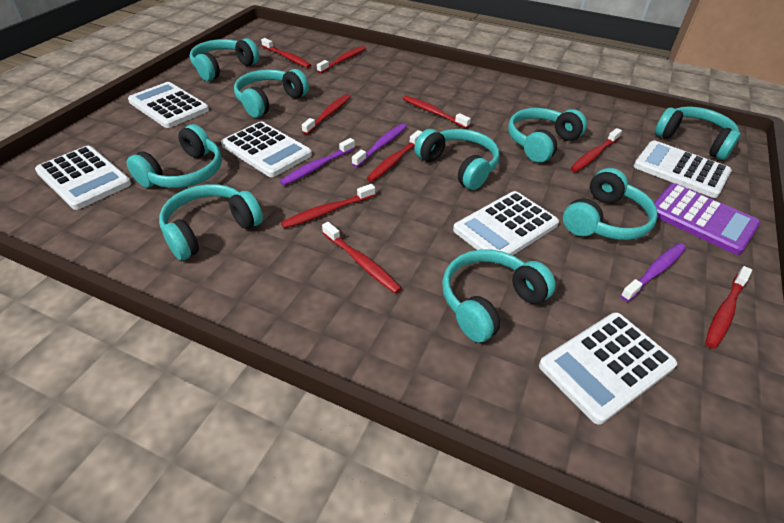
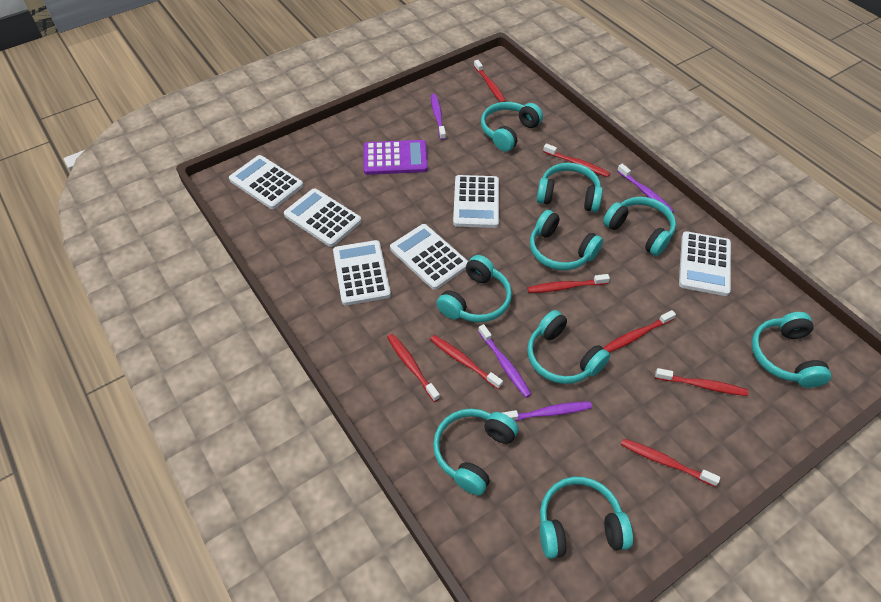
purple toothbrush: 3 -> 4
red toothbrush: 9 -> 8

